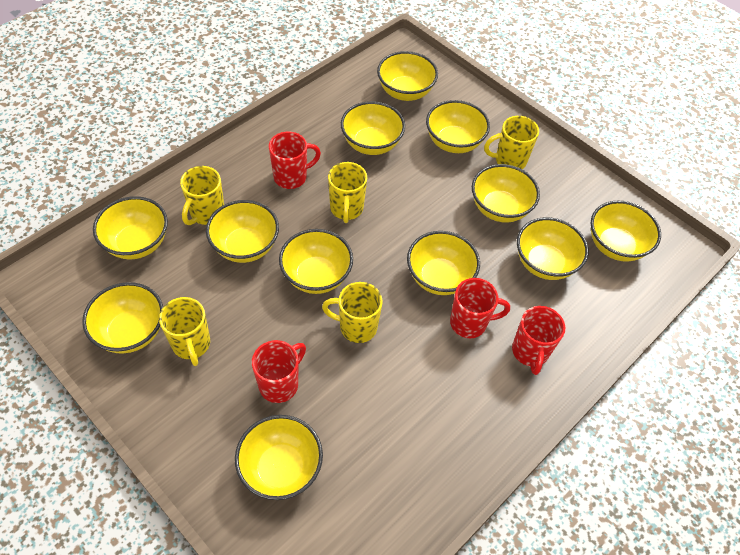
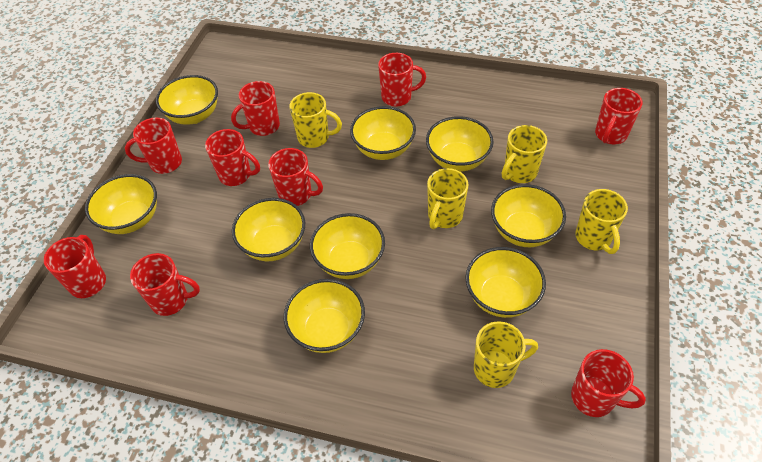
red mug: 4 -> 9
yellow bowl: 12 -> 9

